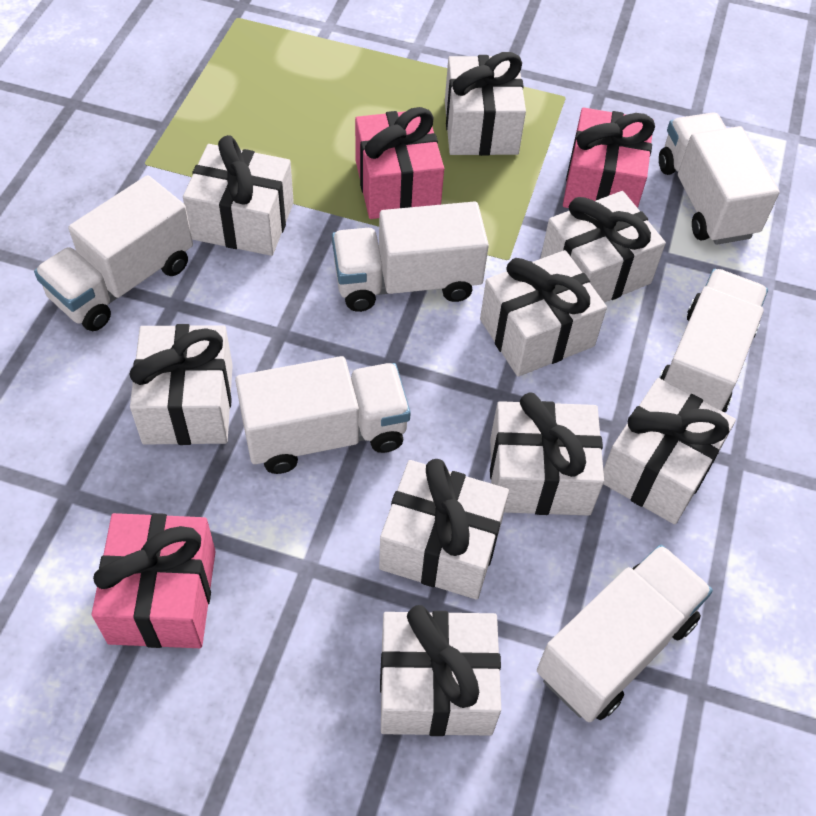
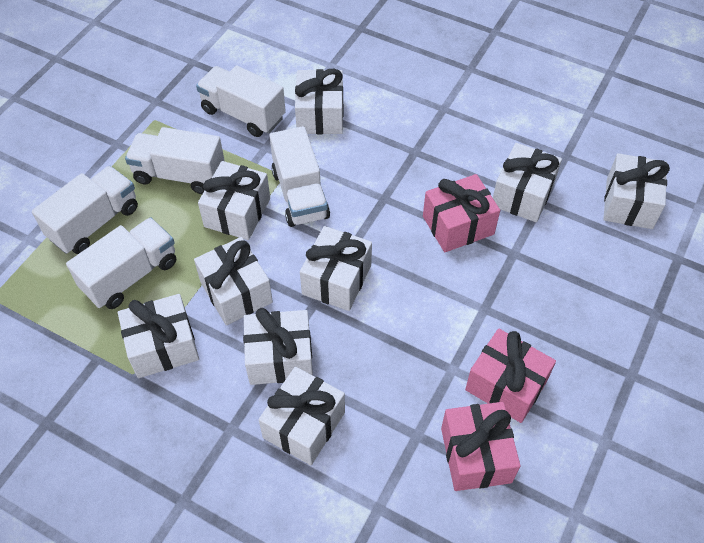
white truck: 6 -> 5

